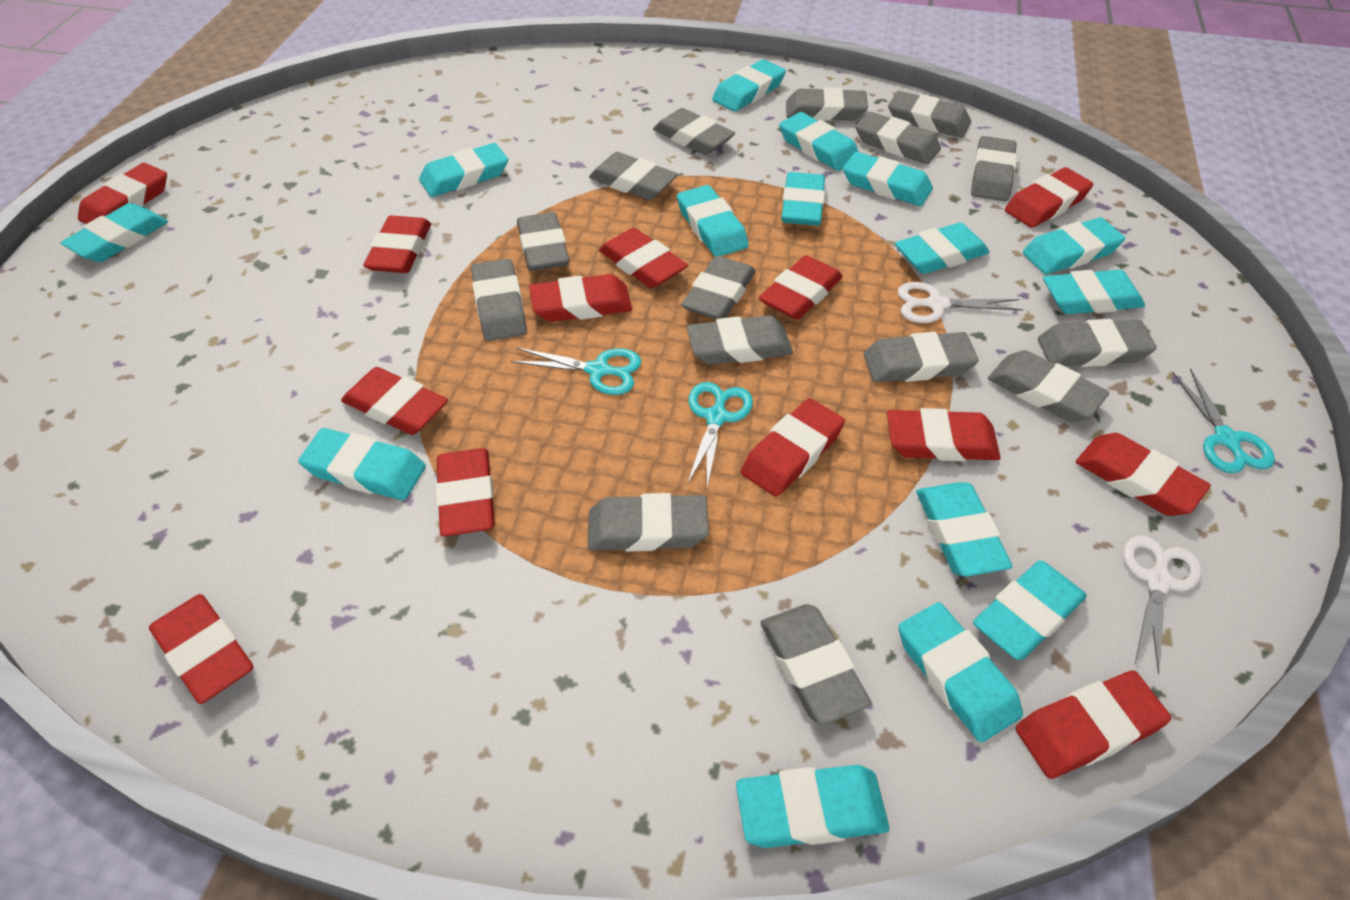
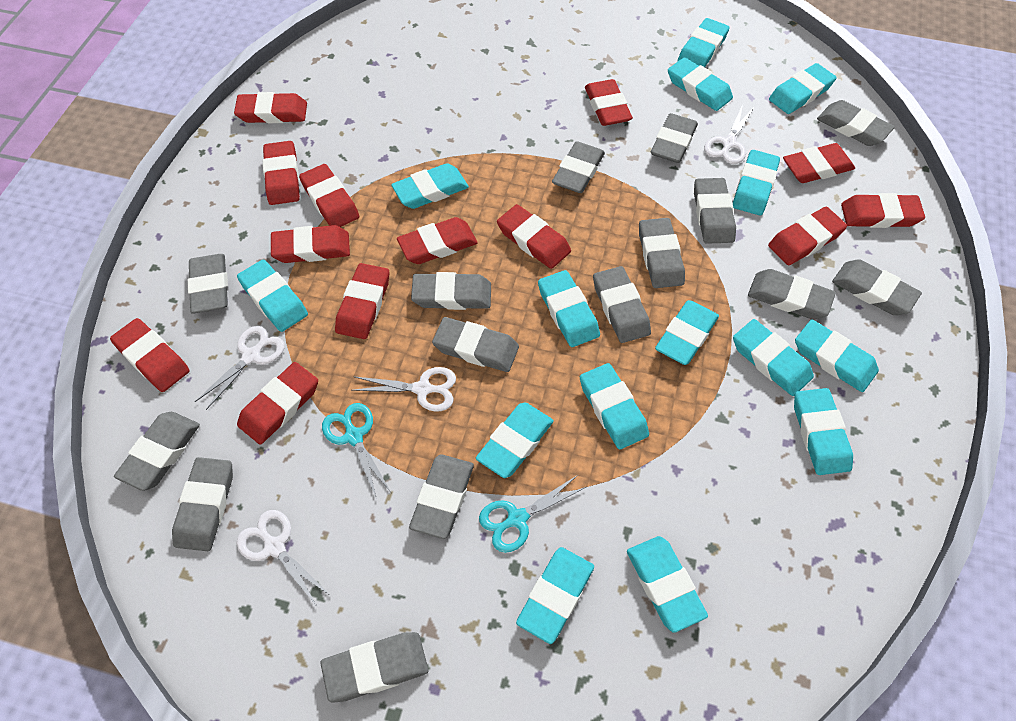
turquoise scissors: 3 -> 2
white scissors: 2 -> 4

